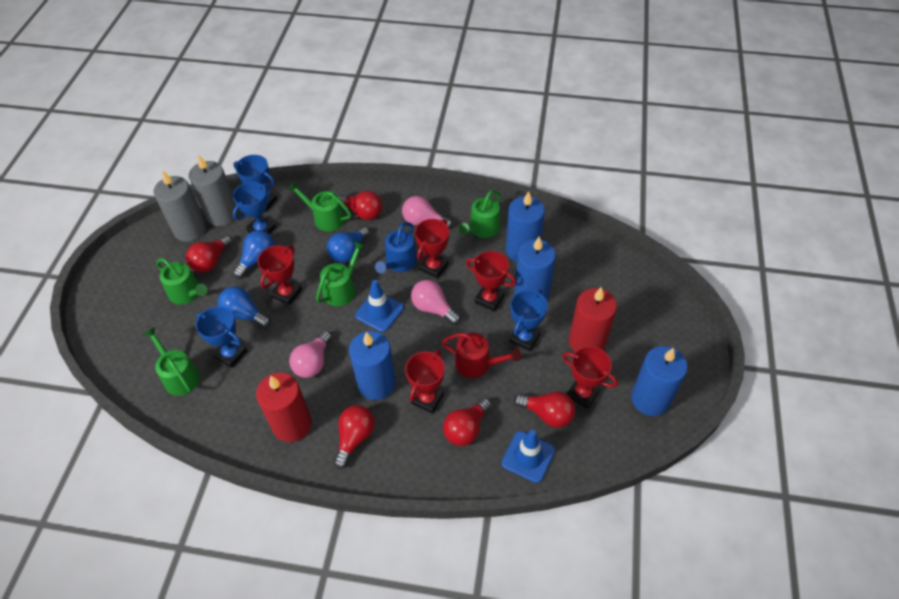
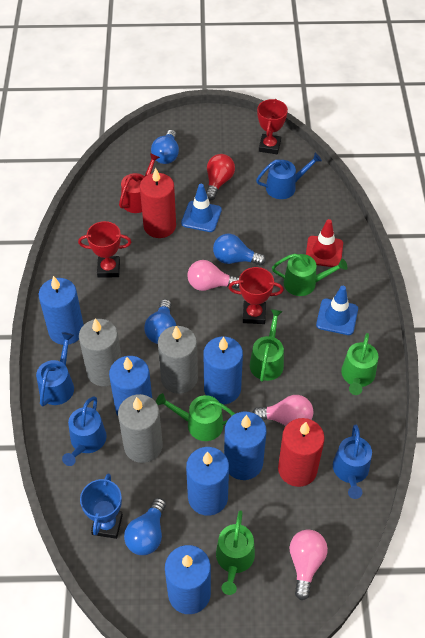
blue candle: 4 -> 6
blue light bulb: 3 -> 4
blue trophy: 4 -> 1
blue watering can: 1 -> 4
grey candle: 2 -> 3
red light bulb: 5 -> 1
red traffic cone: 0 -> 1
red trophy: 5 -> 3

